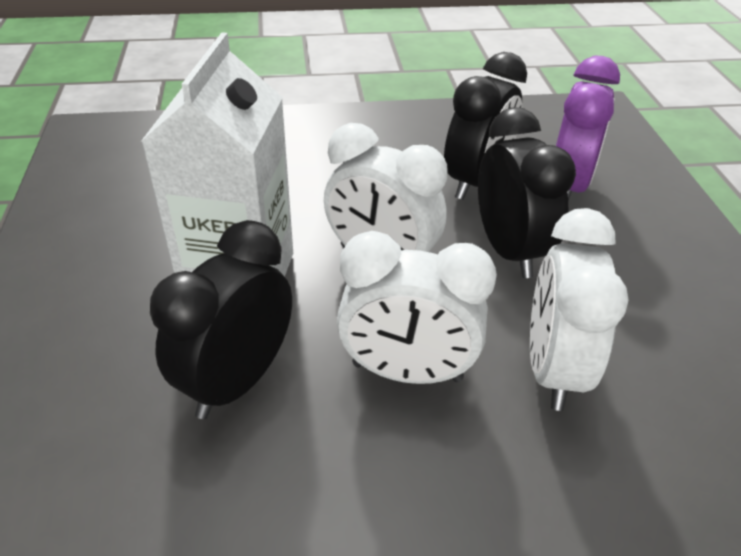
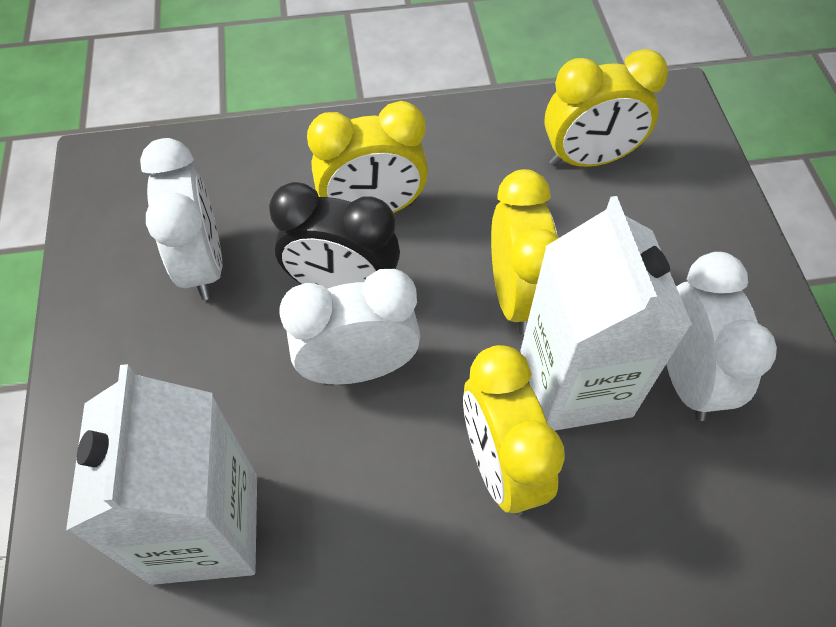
black clock: 3 -> 1
purple clock: 1 -> 0
white carton: 1 -> 2
yellow clock: 0 -> 4

